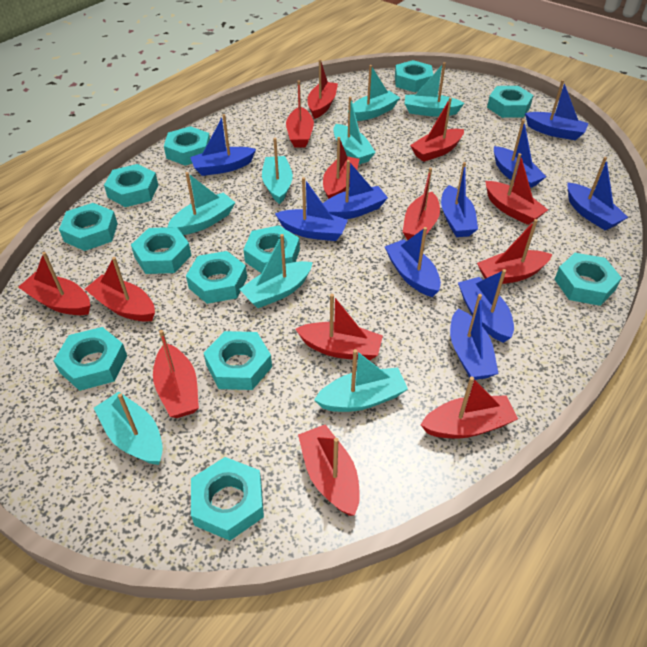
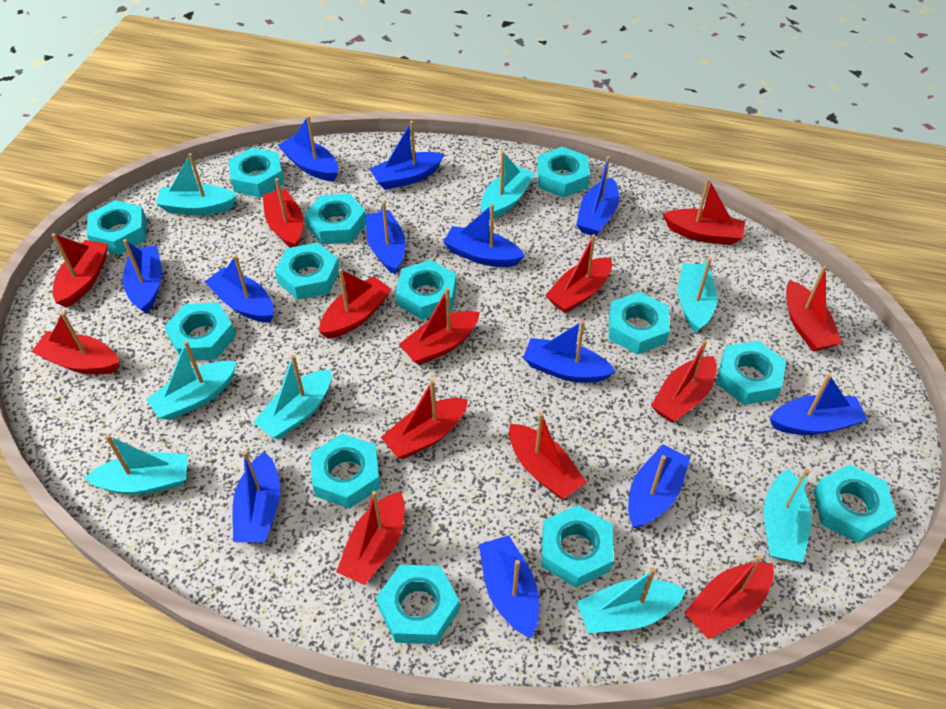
blue boat: 10 -> 12
turquoise nut: 12 -> 13

